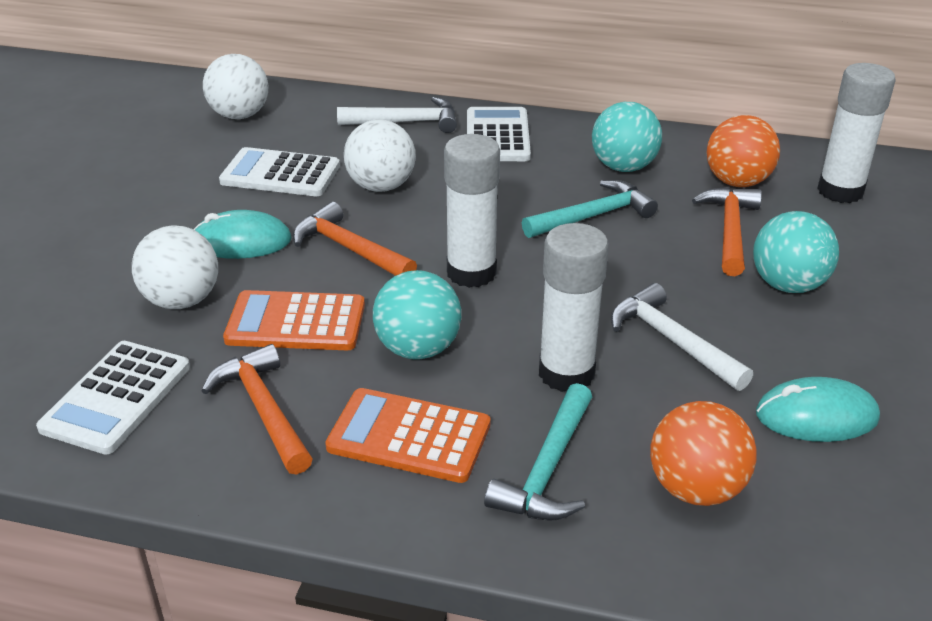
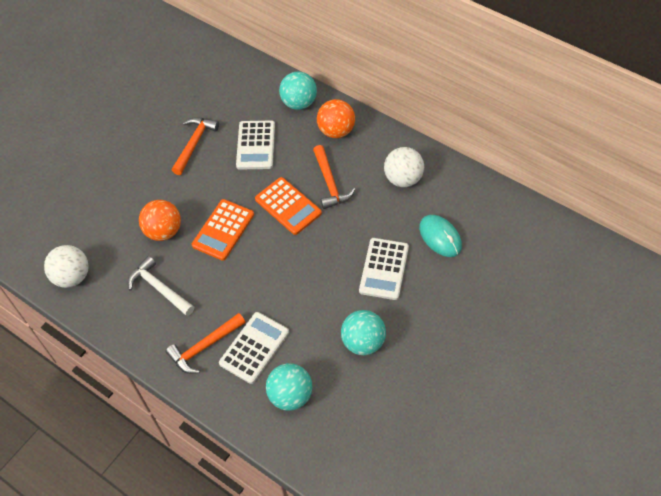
turquoise hammer: 2 -> 0
turquoise mouse: 2 -> 1
white ball: 3 -> 2
white glue stick: 3 -> 0
white hammer: 2 -> 1

